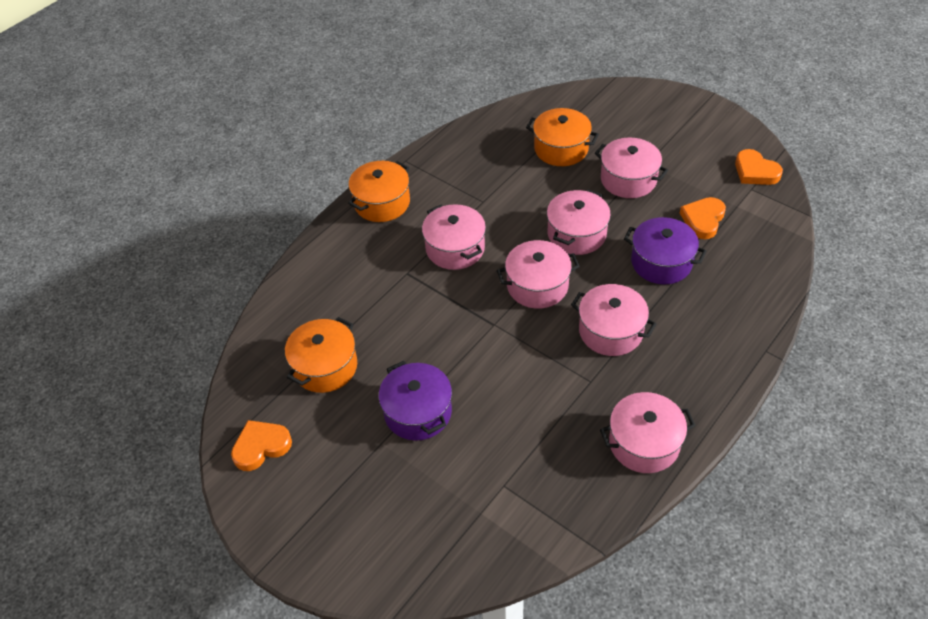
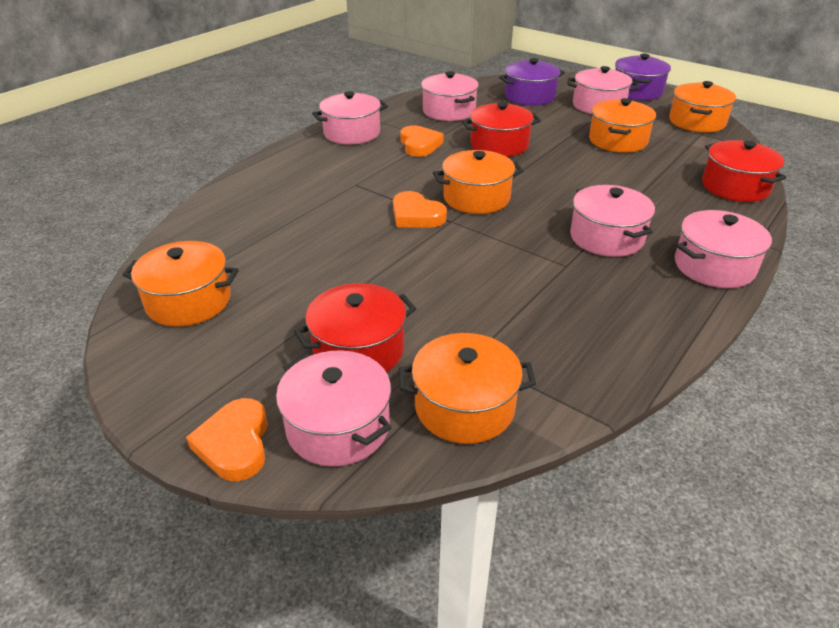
orange pot: 3 -> 5
red pot: 0 -> 3

